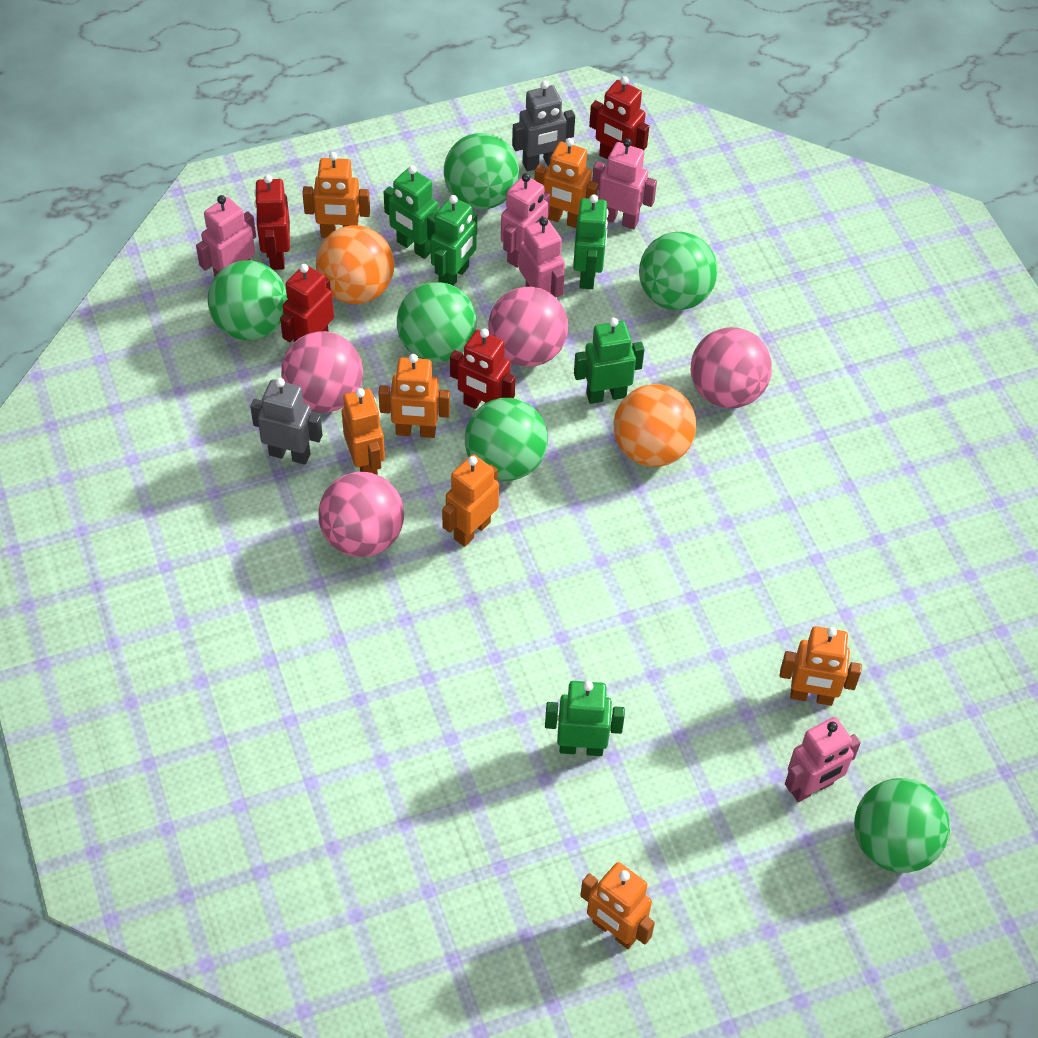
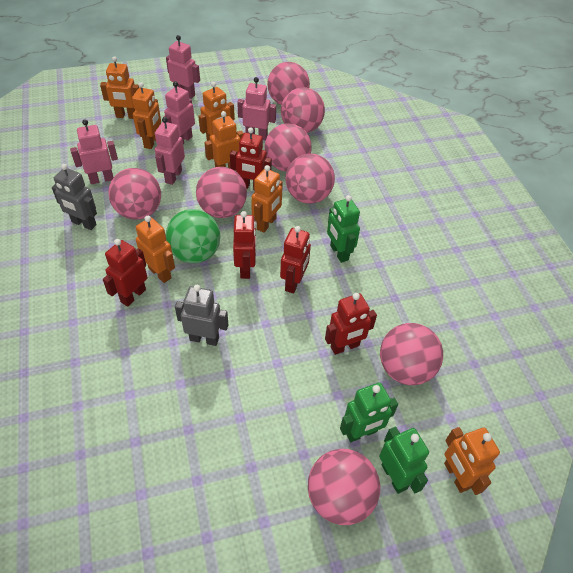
green ball: 6 -> 1
green robot: 5 -> 3
orange ball: 2 -> 0
pink ball: 4 -> 8
red robot: 4 -> 5

